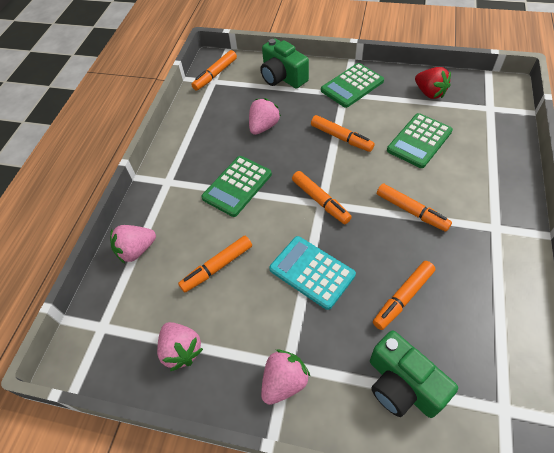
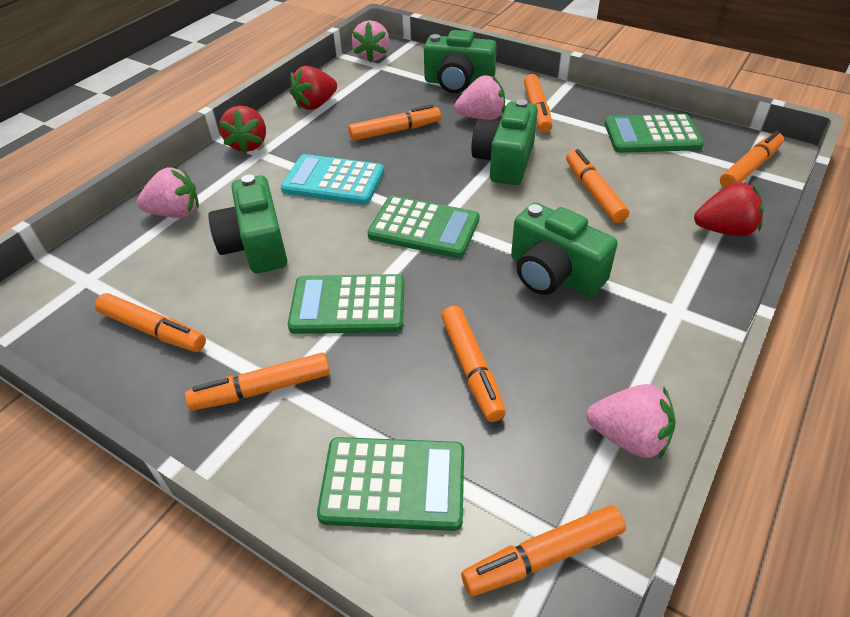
green calculator: 3 -> 4
green camera: 2 -> 4
orange marker: 6 -> 8
red strawberry: 1 -> 3

